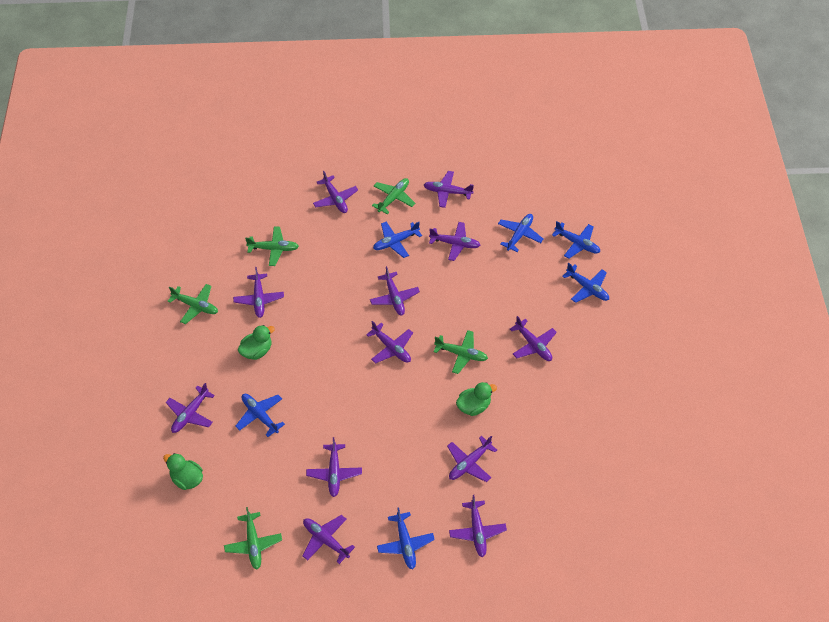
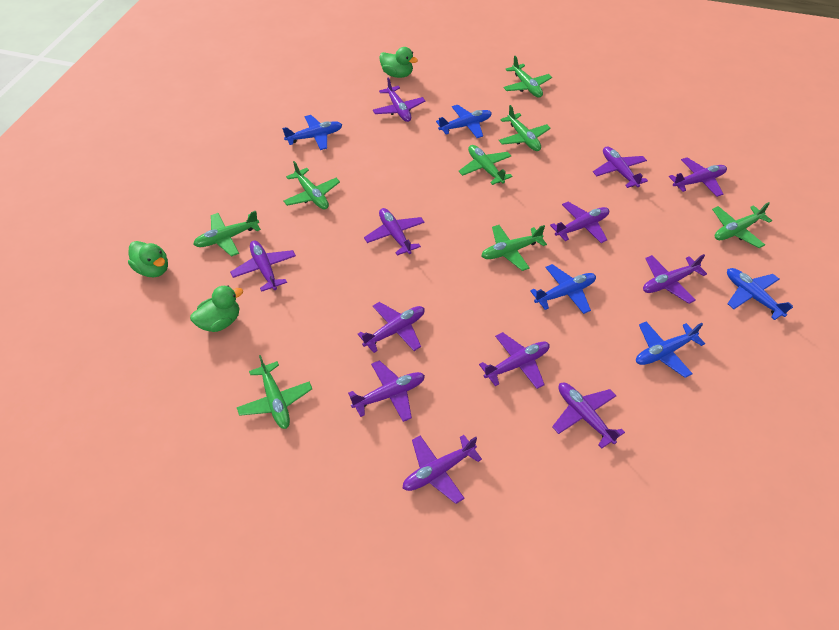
blue plane: 6 -> 5
green plane: 5 -> 8

